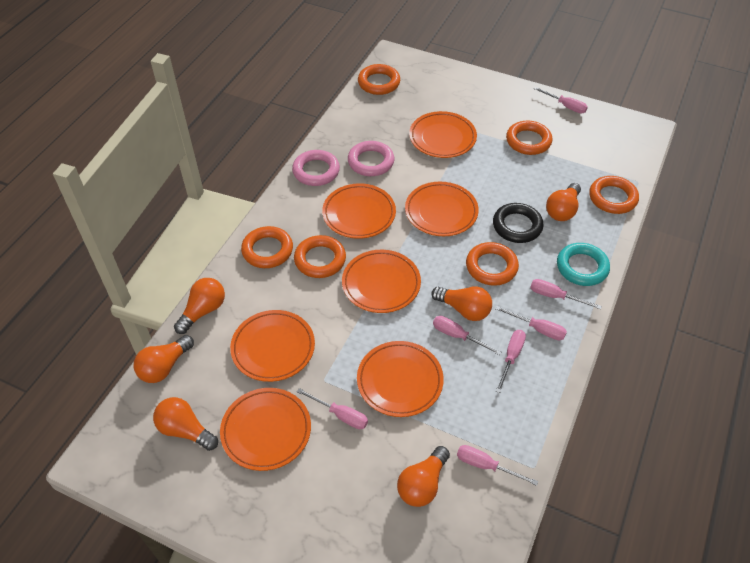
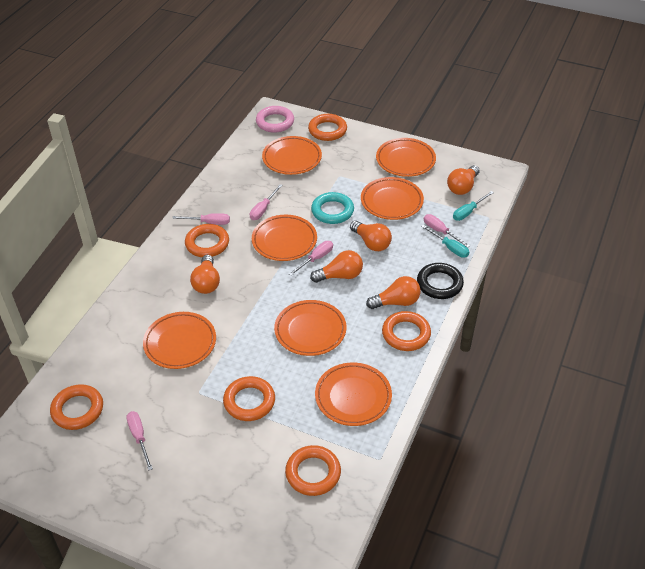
orange light bulb: 6 -> 5
pink ring: 2 -> 1
pink screwdriver: 7 -> 5
turquoise screwdriver: 0 -> 2

